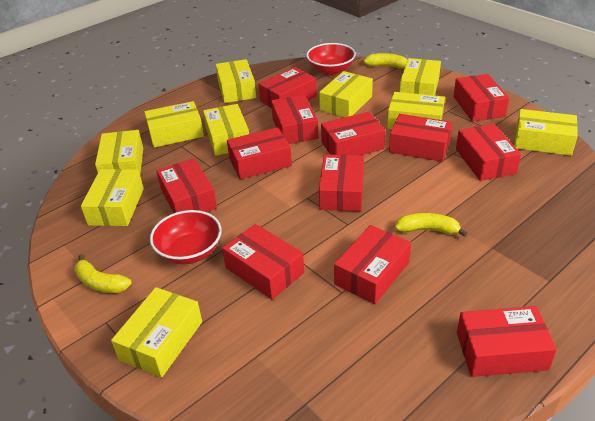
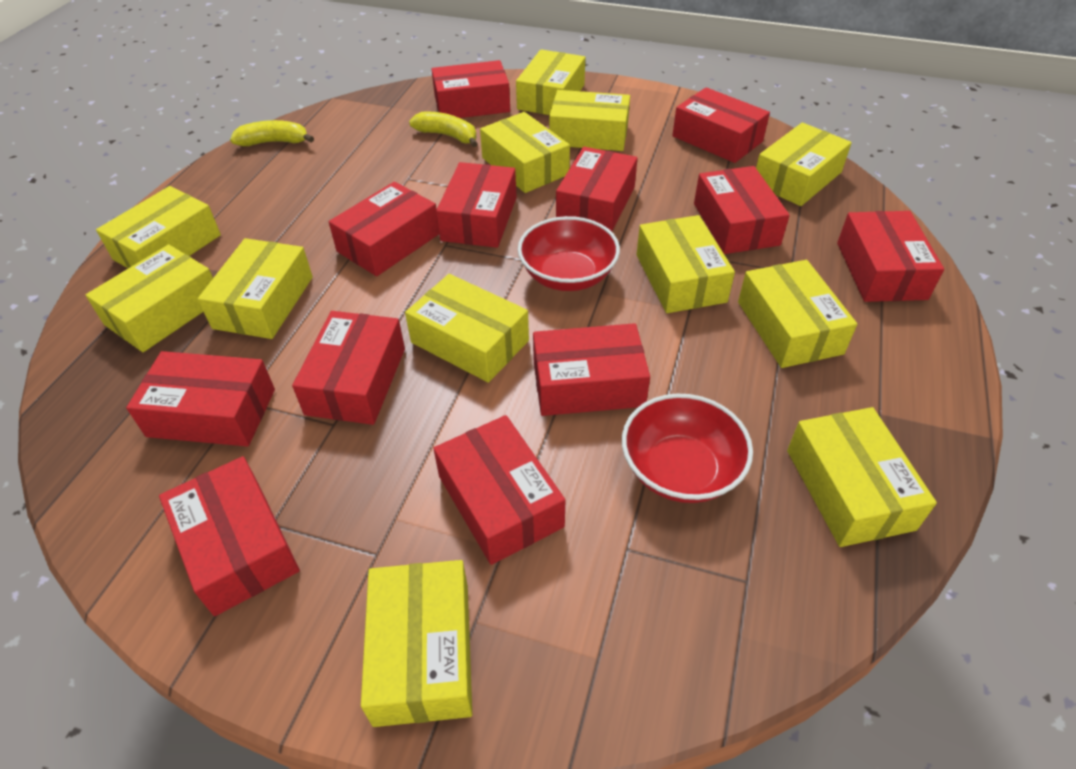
yellow banana: 3 -> 2
yellow box: 10 -> 12

